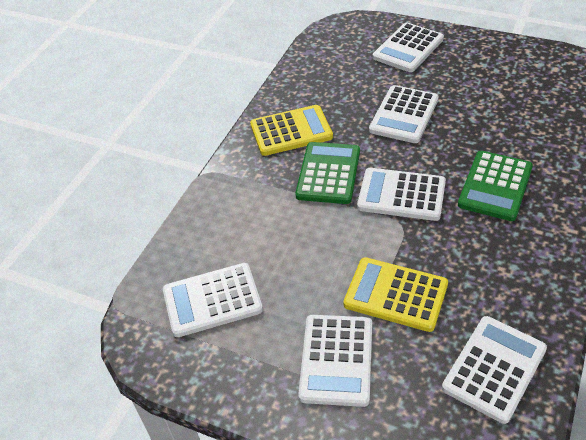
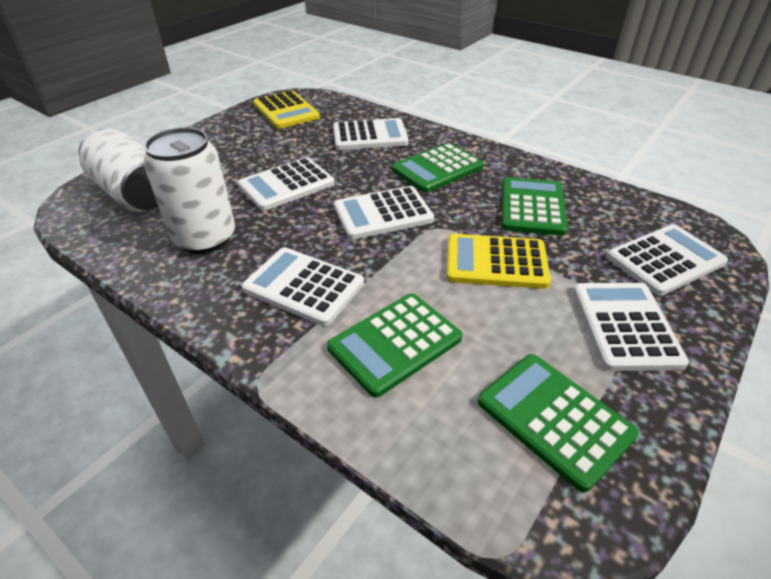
green calculator: 2 -> 4
white can: 0 -> 2

